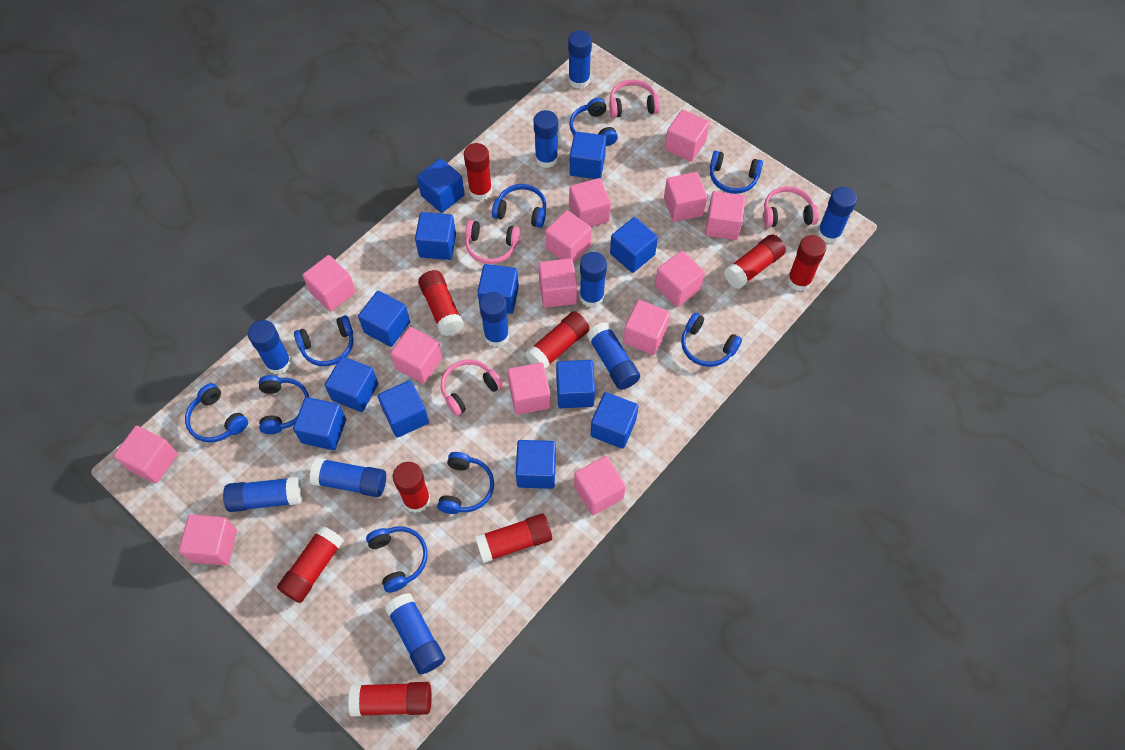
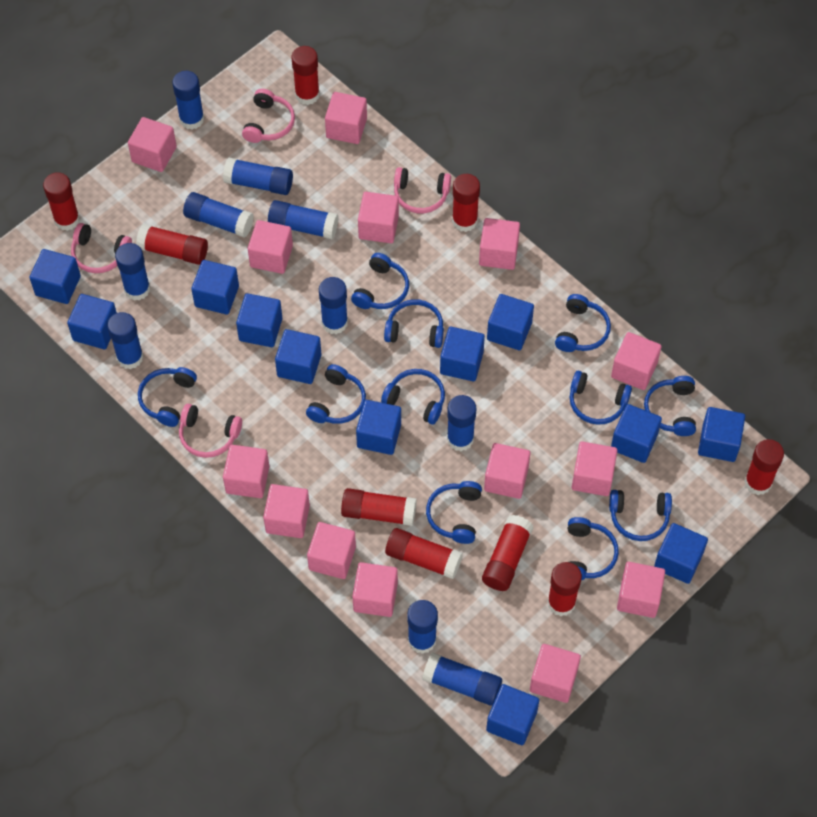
blue headphones: 9 -> 11

